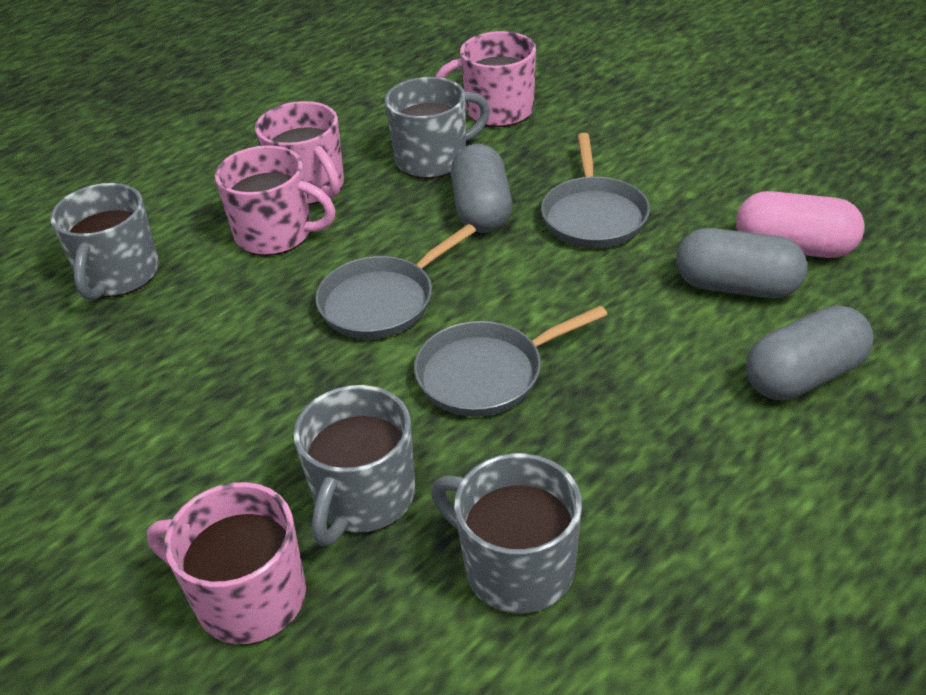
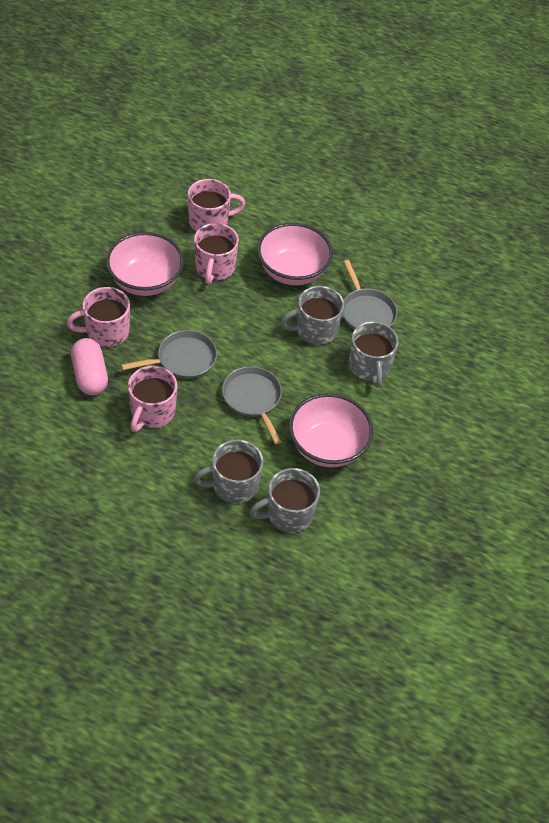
grey capsule: 3 -> 0
pink bowl: 0 -> 3

